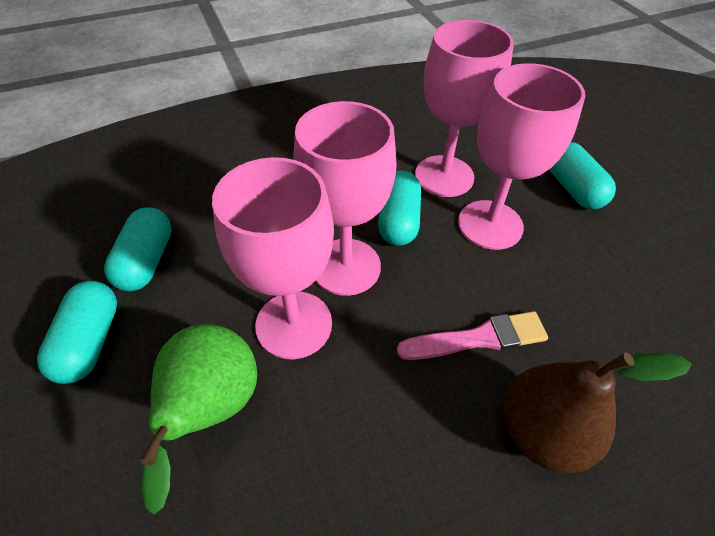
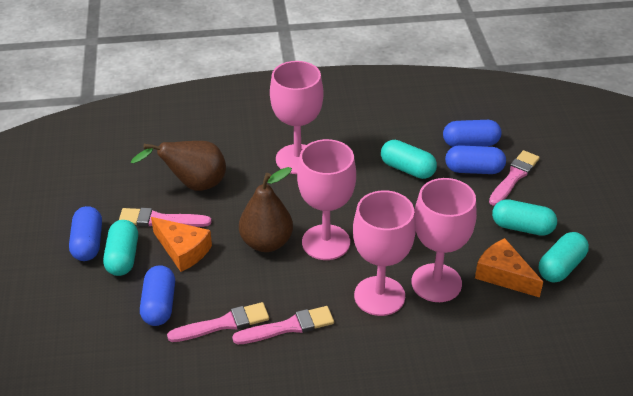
blue capsule: 0 -> 4
brown pear: 1 -> 2
green pear: 1 -> 0
orange cheese: 0 -> 2
pink brush: 1 -> 4

